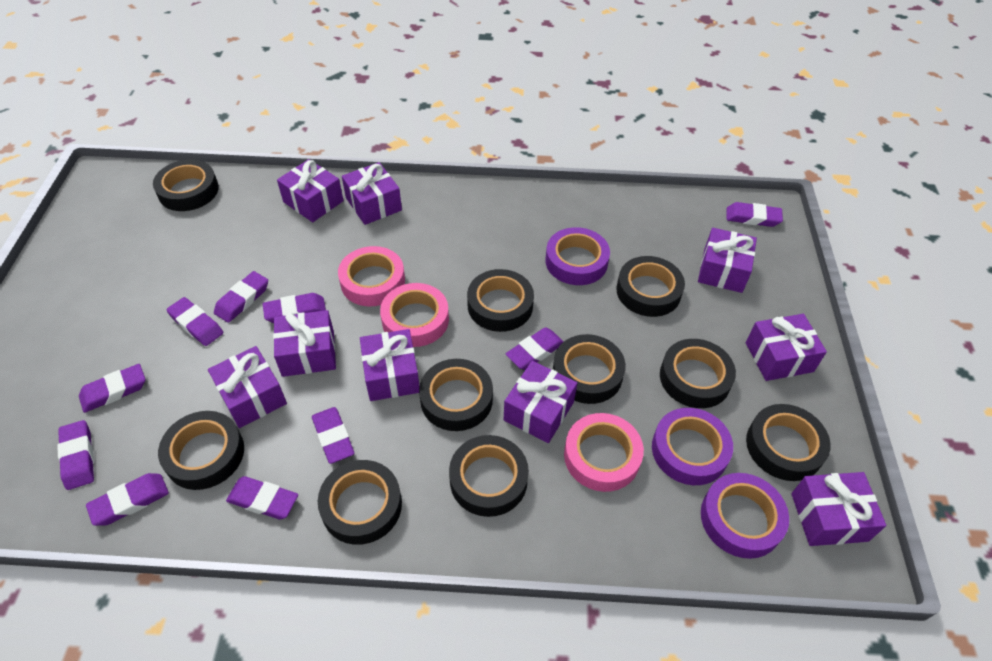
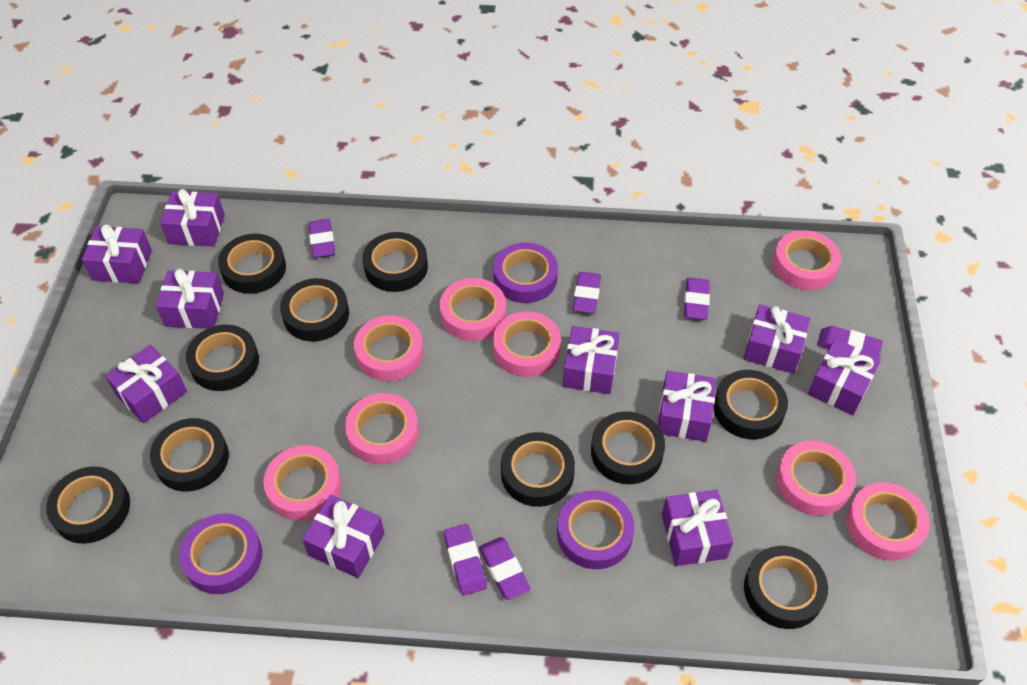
pink tape: 3 -> 8
purple eraser: 10 -> 6
purple gift: 9 -> 10

